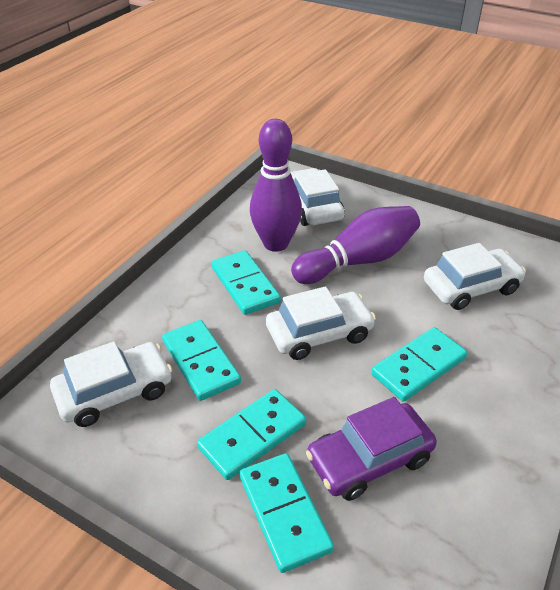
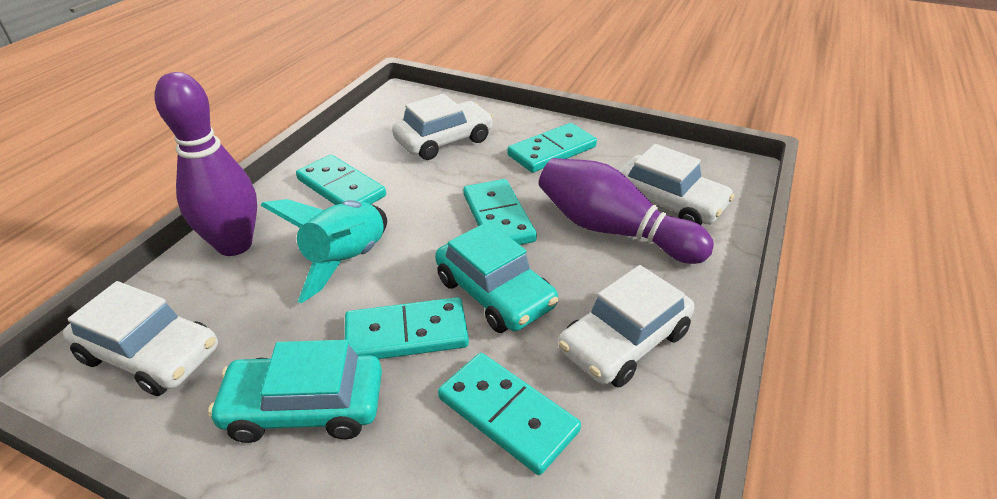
purple car: 1 -> 0
turquoise car: 0 -> 2
turquoise rocket: 0 -> 1

